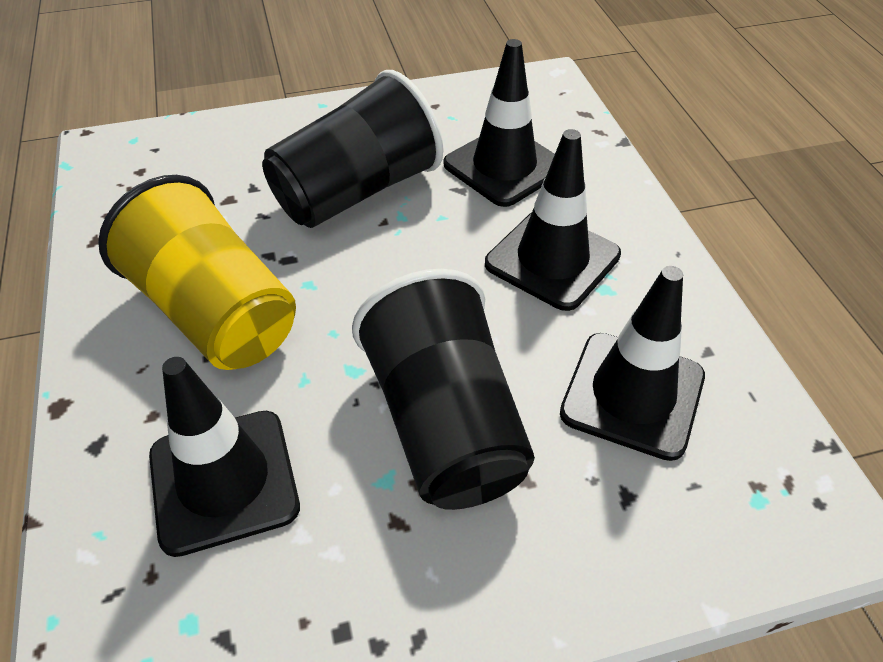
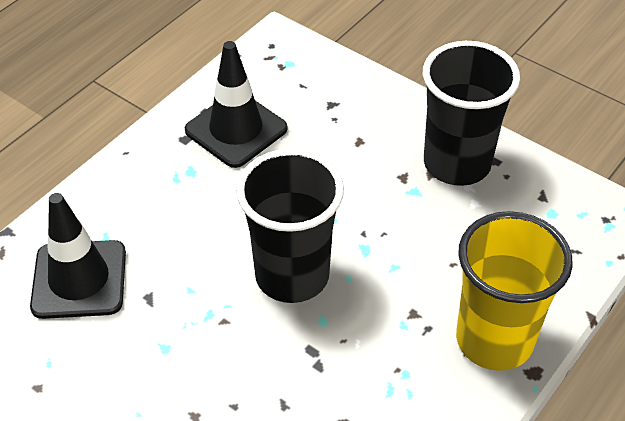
black traffic cone: 4 -> 2

